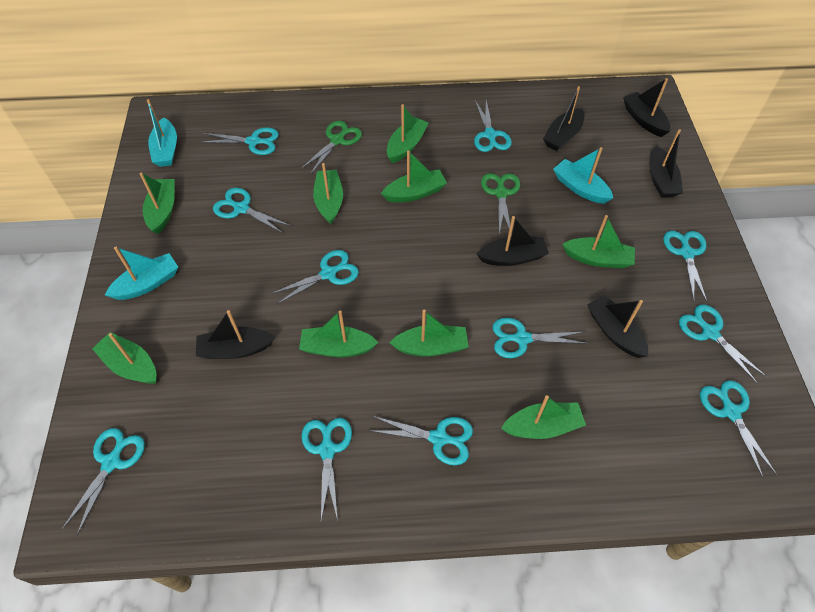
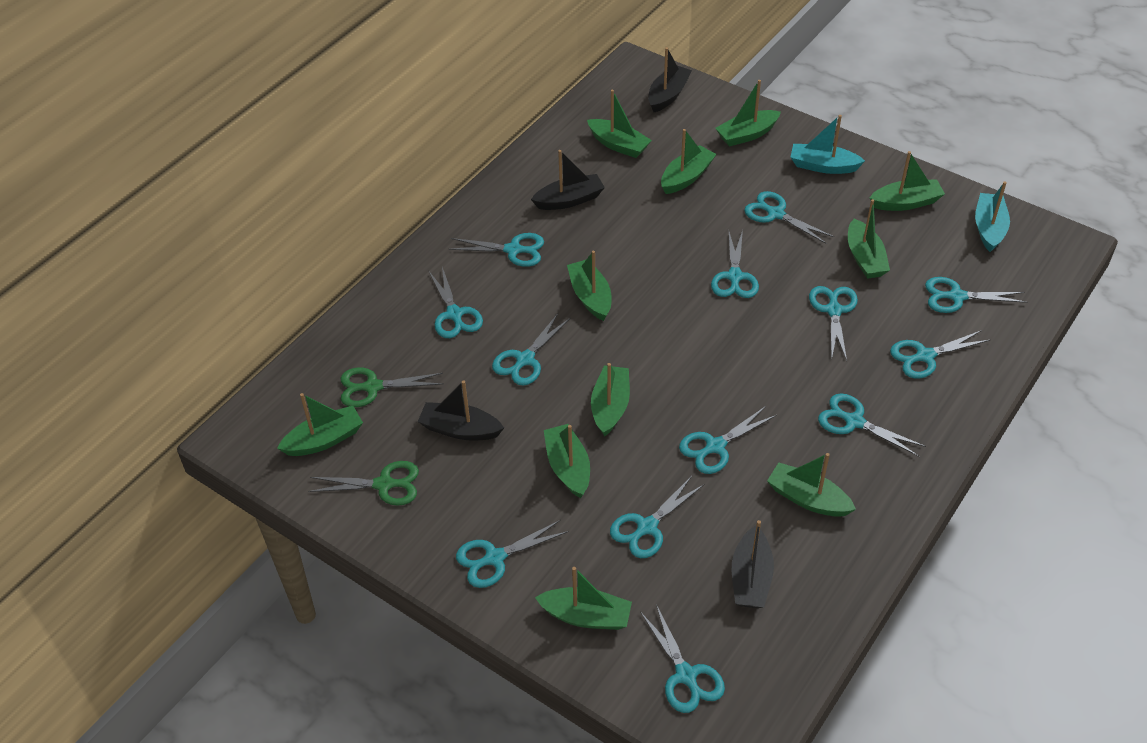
black boat: 6 -> 4
green boat: 9 -> 11
turquoise boat: 3 -> 2
turquoise scissors: 11 -> 13

